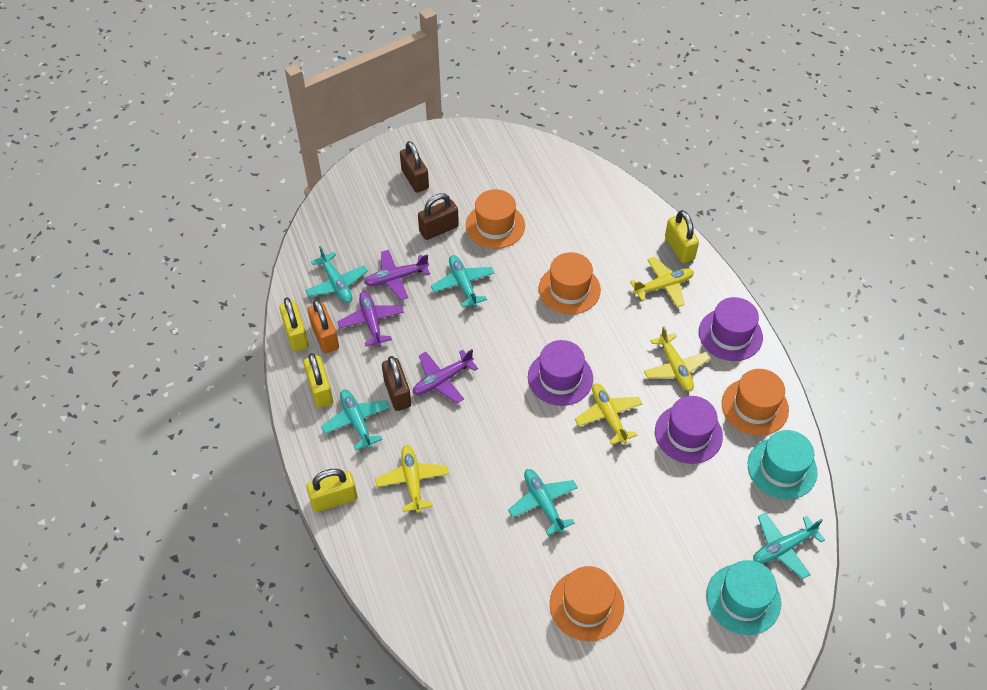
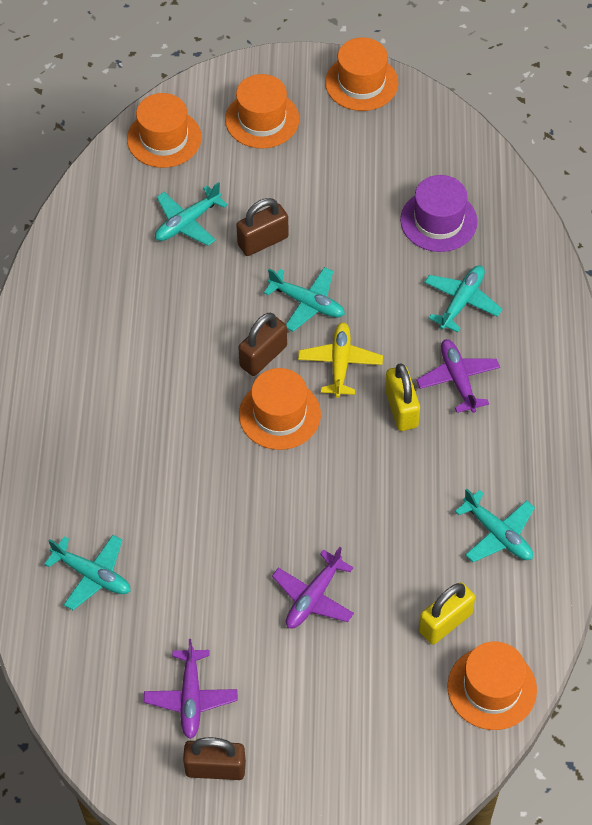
orange hat: 4 -> 5
orange padlock: 1 -> 0
purple hat: 3 -> 1
turquoise hat: 2 -> 0
yellow padlock: 4 -> 2
yellow plane: 4 -> 1

